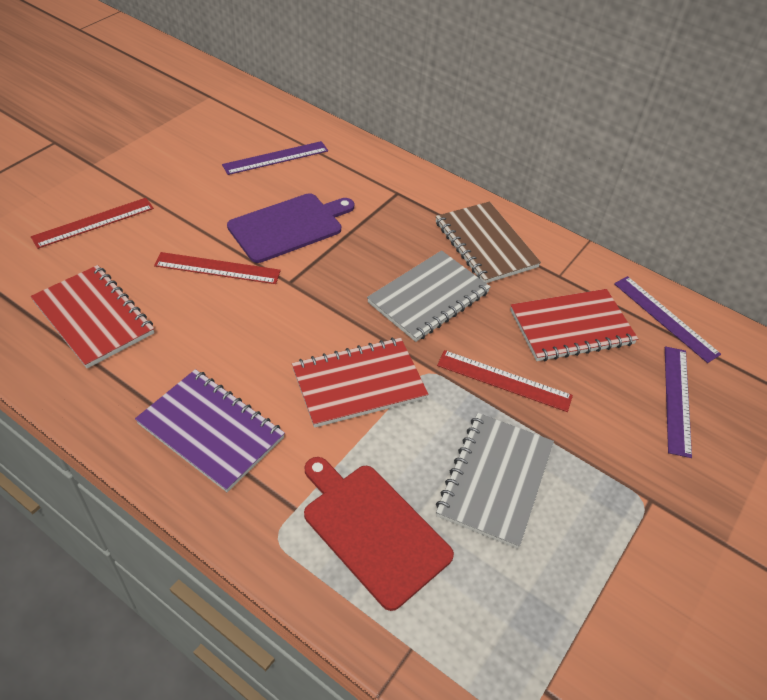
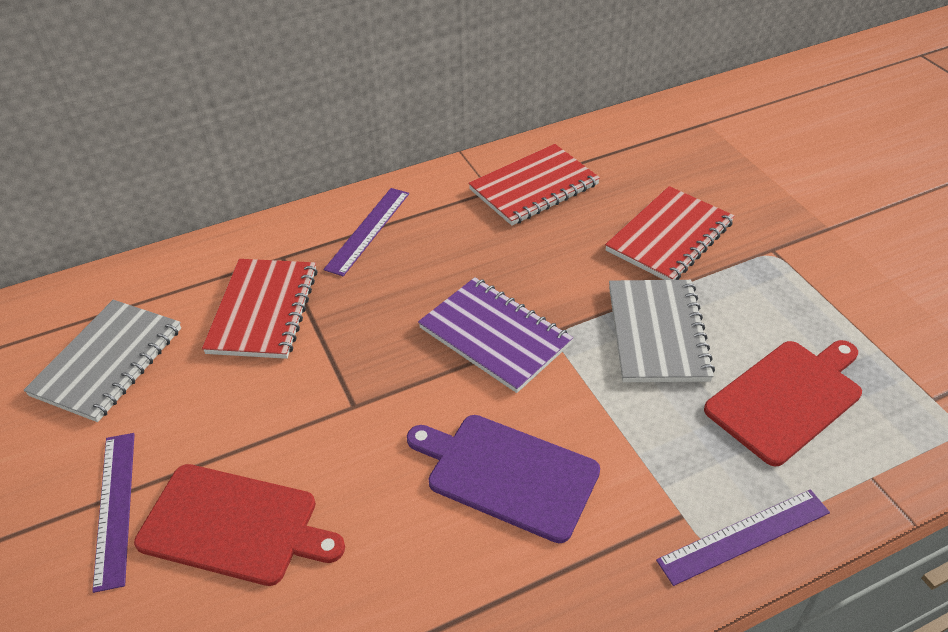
brown notebook: 1 -> 0
red cutting board: 1 -> 2
red ruler: 3 -> 0

